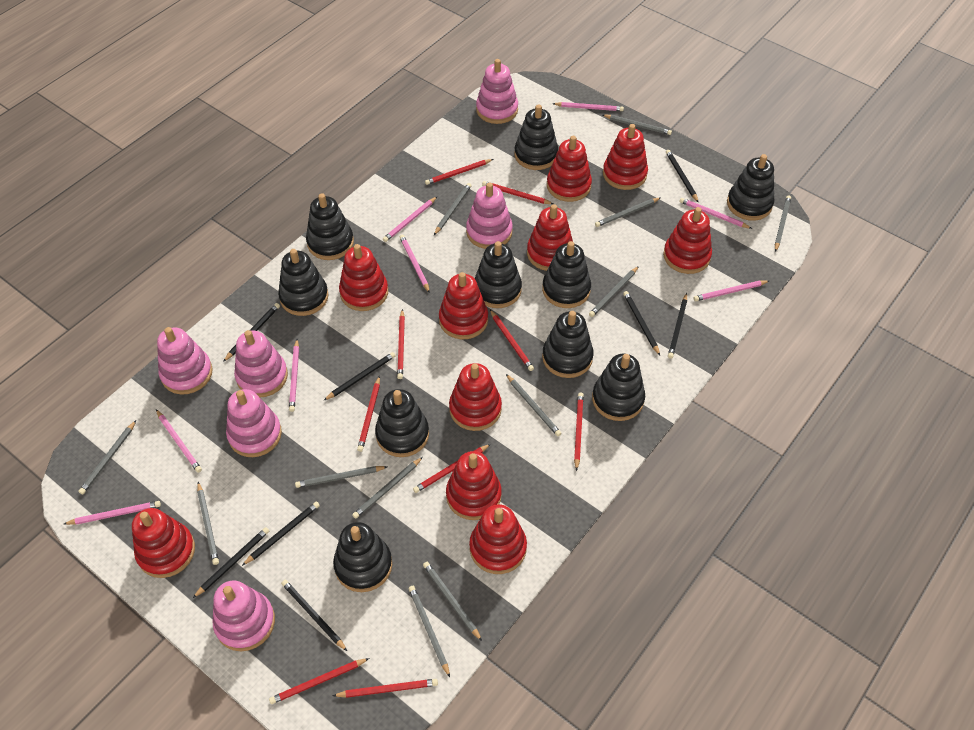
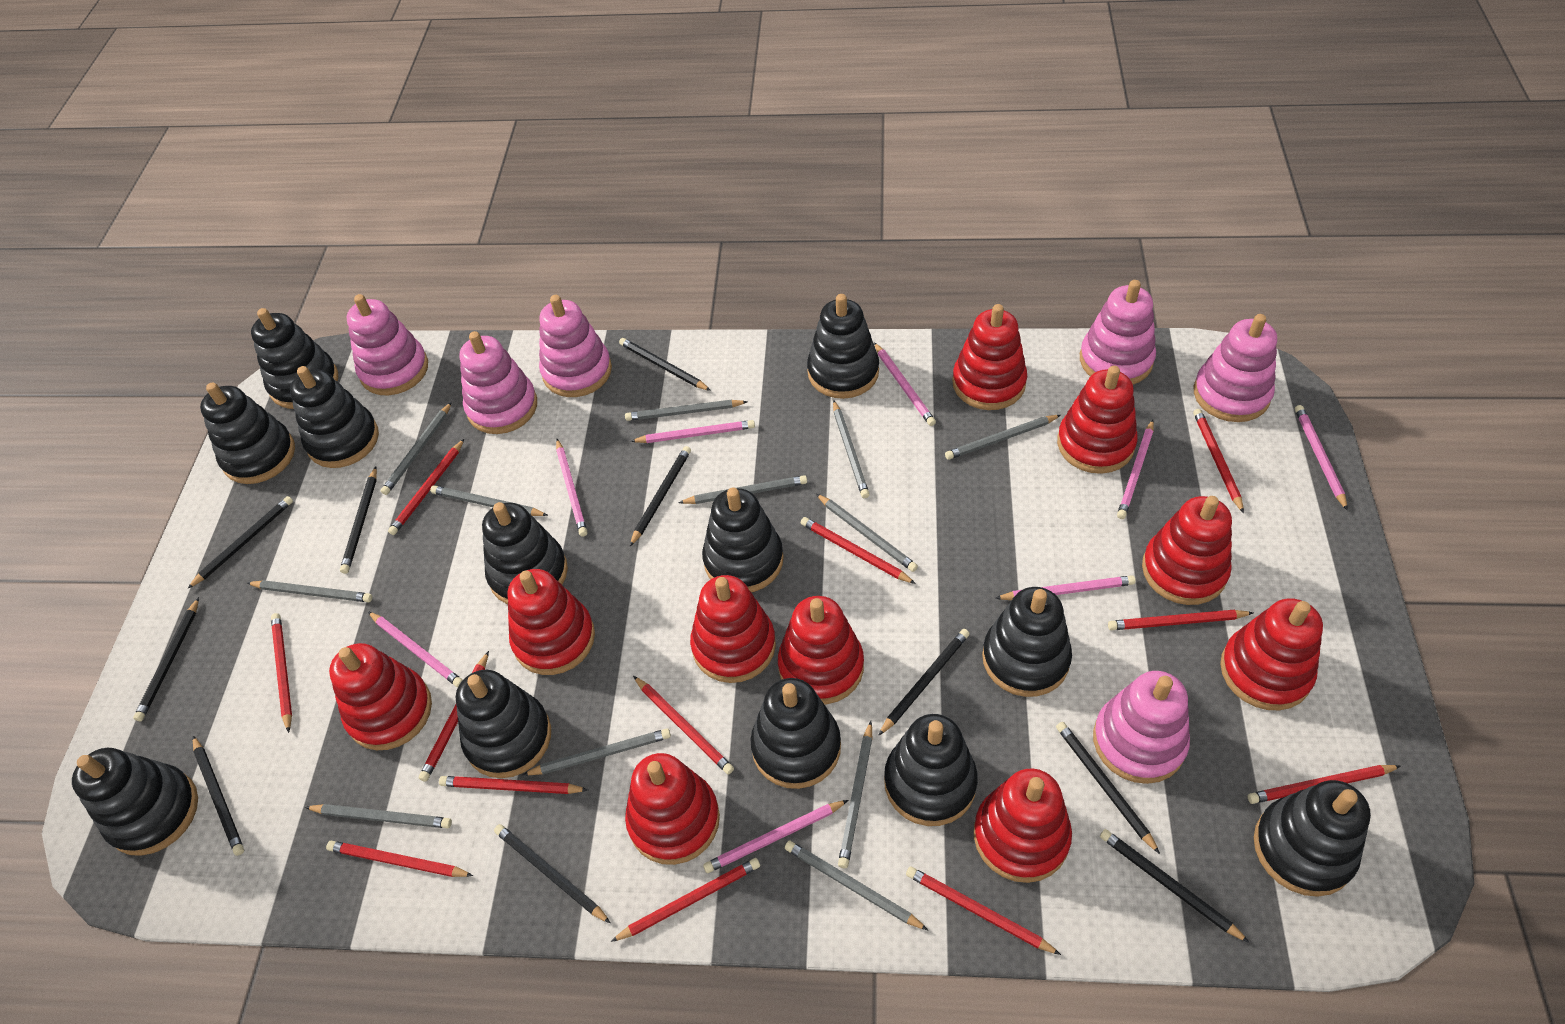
black pencil: 8 -> 10
black stacking toy: 10 -> 12
red pencil: 9 -> 12

